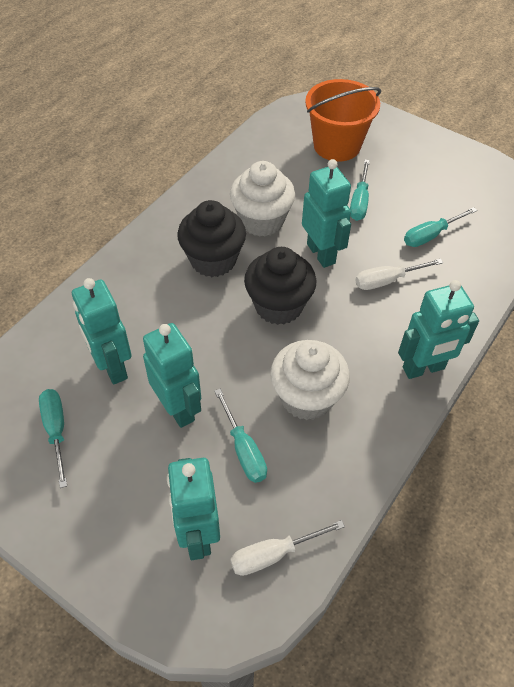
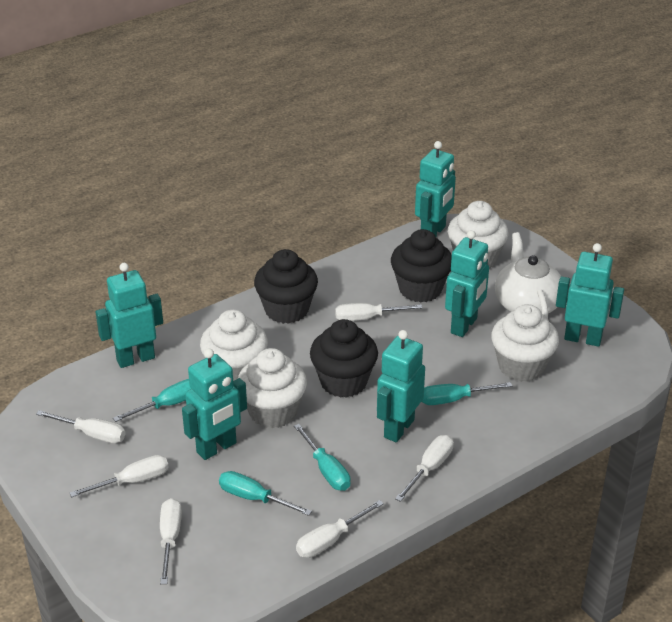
black cupcake: 2 -> 3
orange bucket: 1 -> 0
turquoise robot: 5 -> 6
white cupcake: 2 -> 4
white screwdriver: 2 -> 6
white teapot: 0 -> 1

